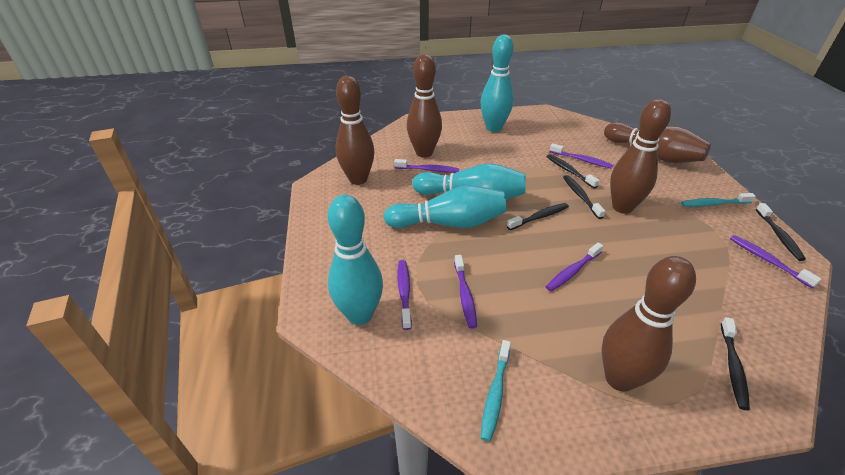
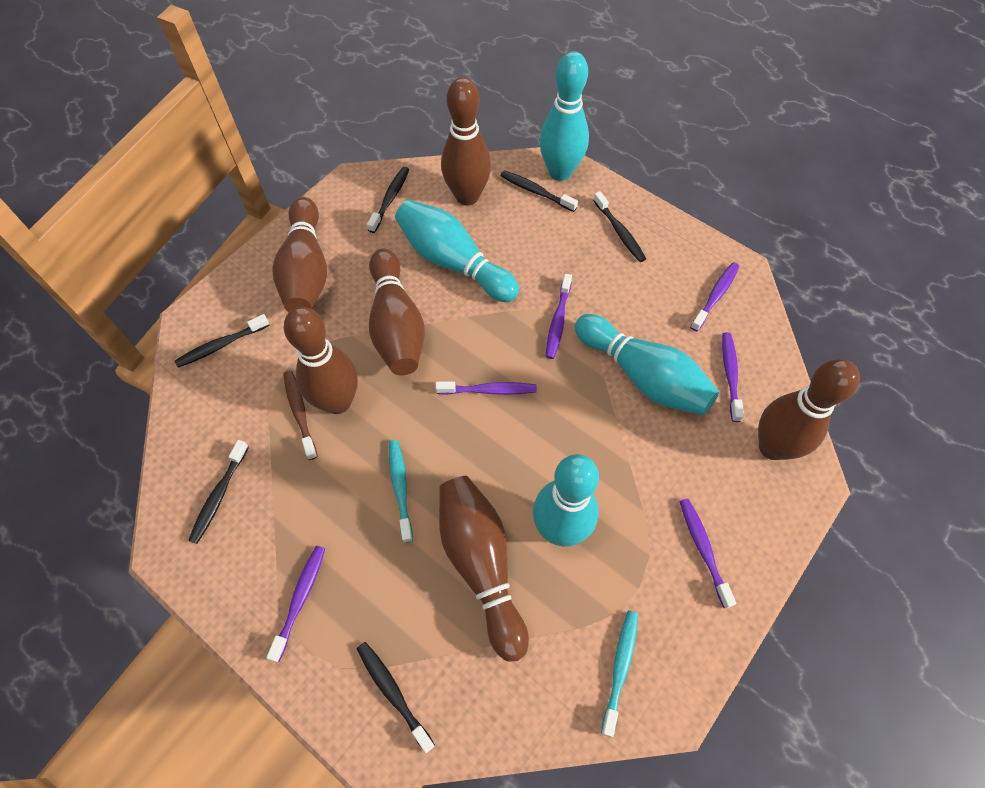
black toothbrush: 5 -> 6
brown bowling pin: 5 -> 6
brown toothbrush: 0 -> 1

